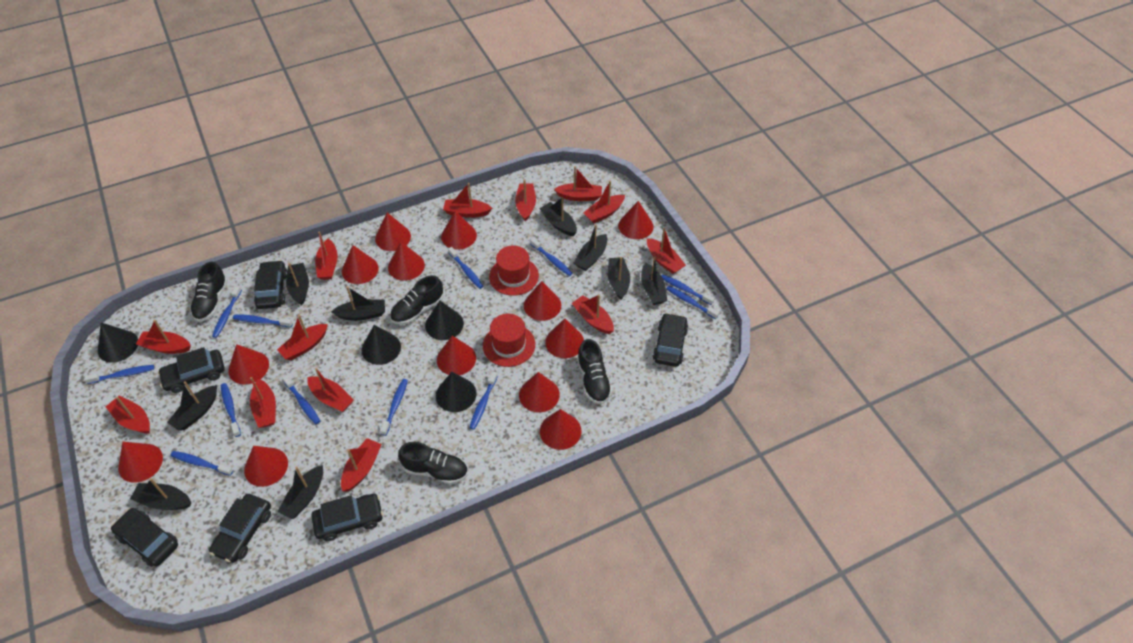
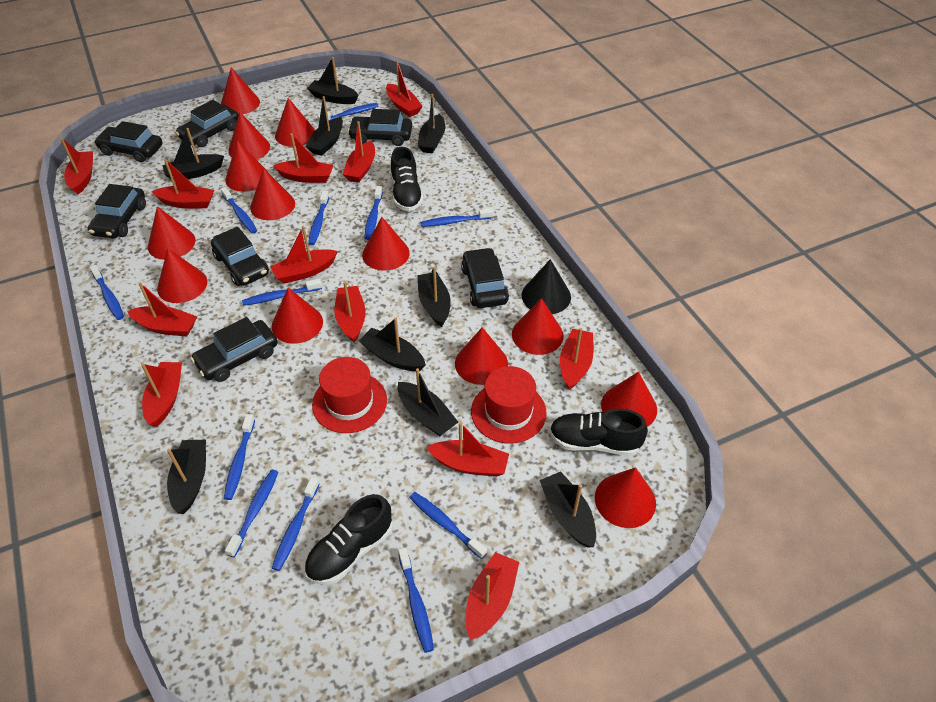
black car: 6 -> 7
black cone: 4 -> 1
black shoe: 4 -> 3
red boat: 13 -> 12

